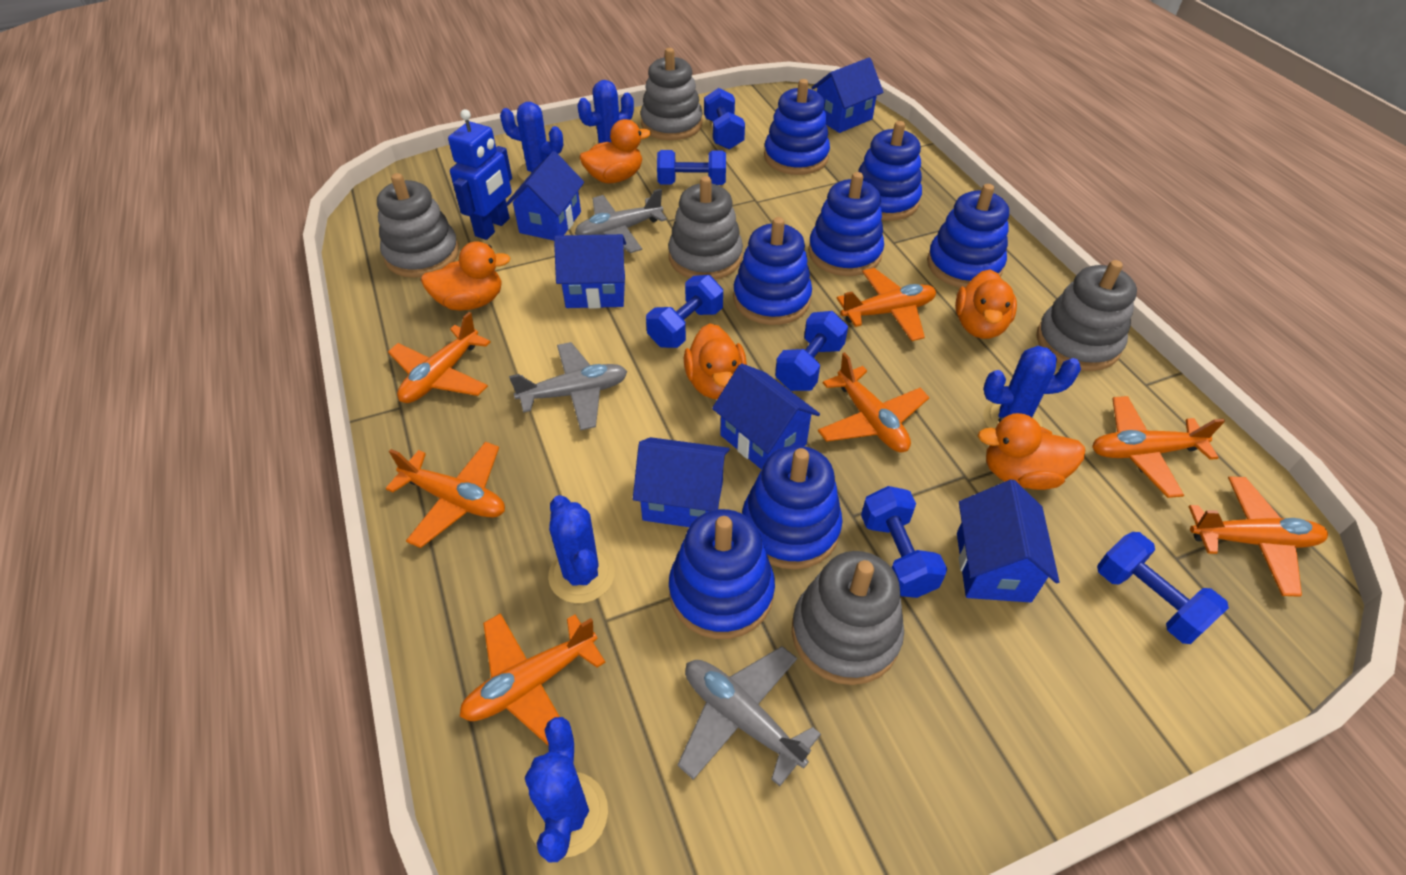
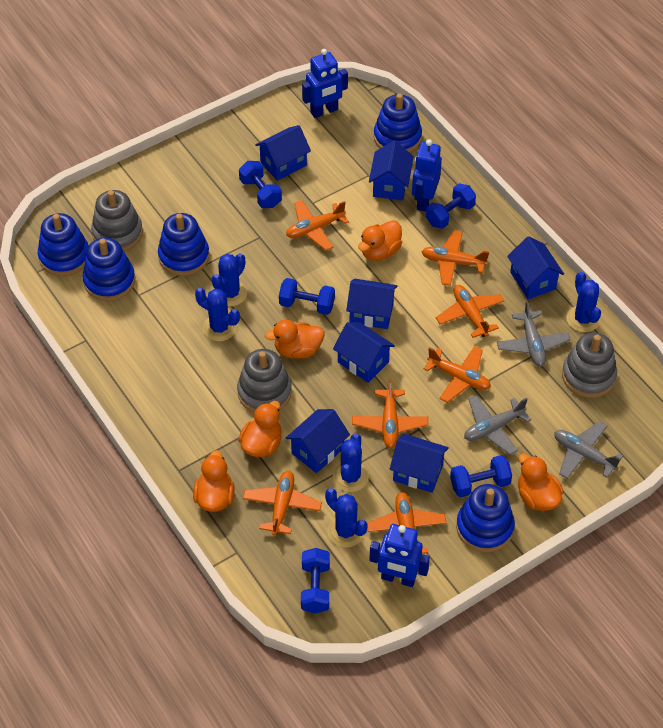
blue dumbbell: 6 -> 5
blue house: 6 -> 7
blue robot: 1 -> 3
blue stacking toy: 7 -> 5
grey stacking toy: 5 -> 3

